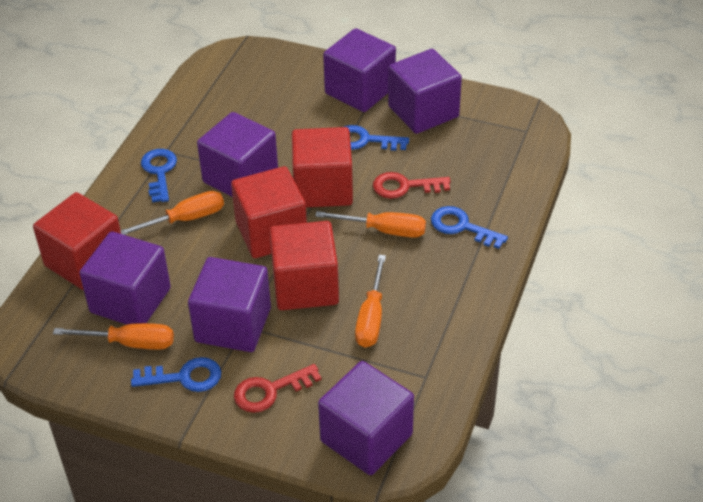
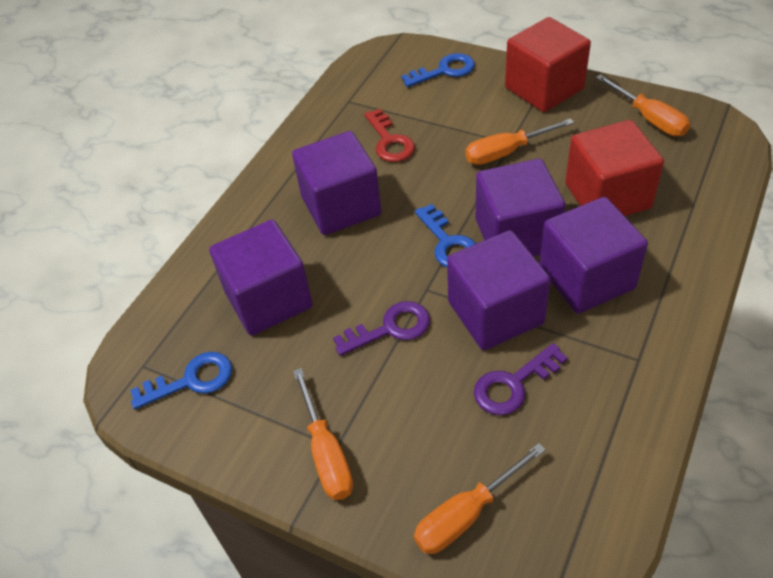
blue key: 4 -> 3
purple cube: 6 -> 5
purple key: 0 -> 2
red cube: 4 -> 2
red key: 2 -> 1

